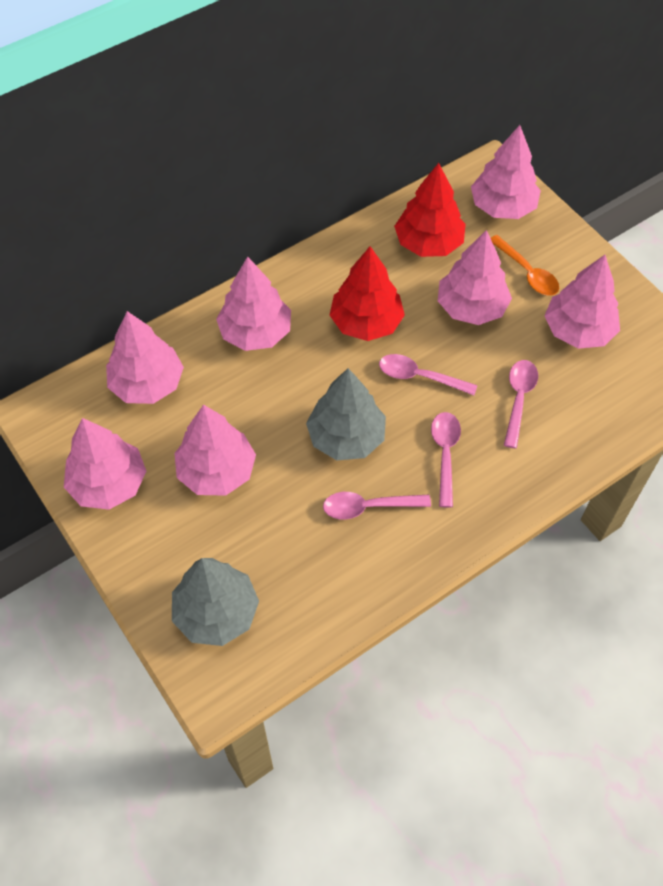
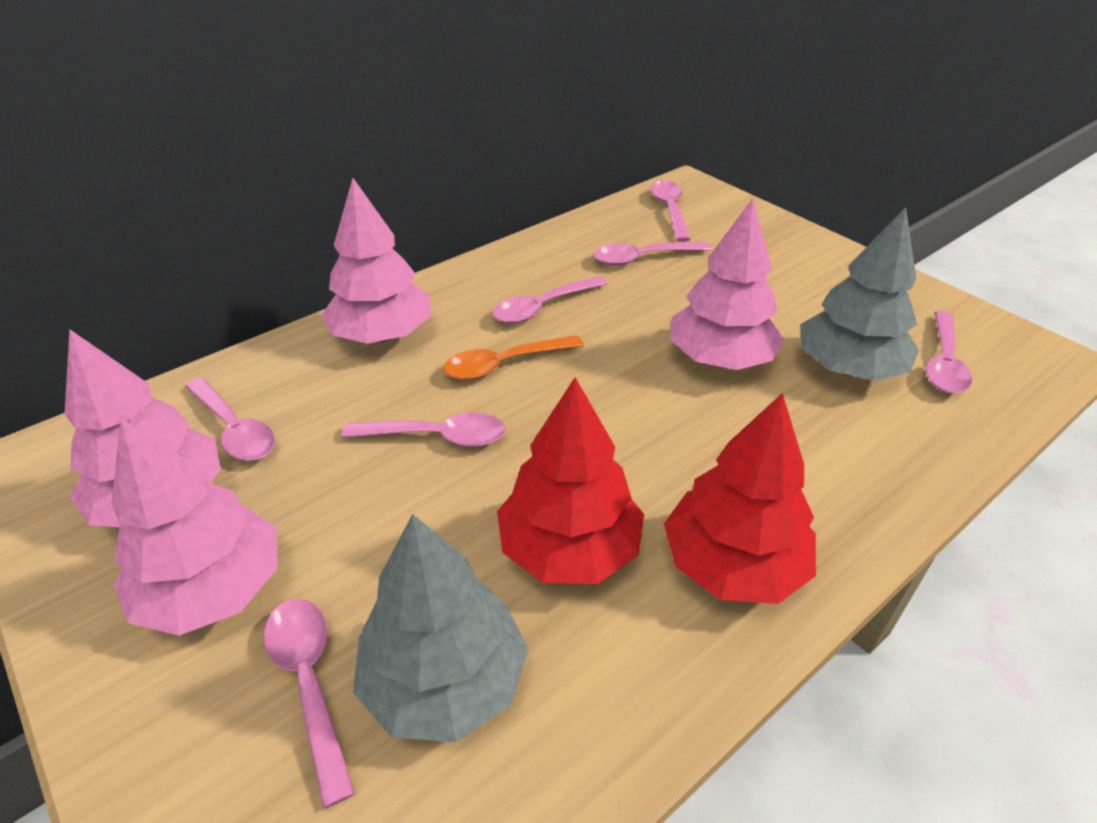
pink spoon: 4 -> 7
pink tree: 7 -> 4

